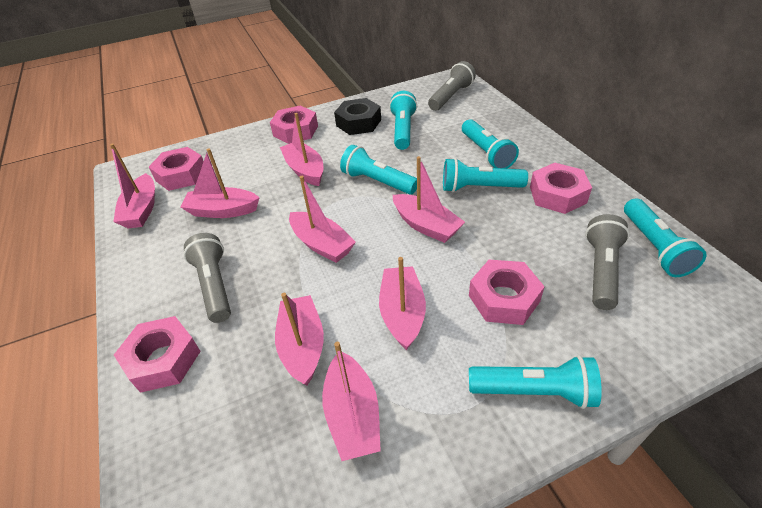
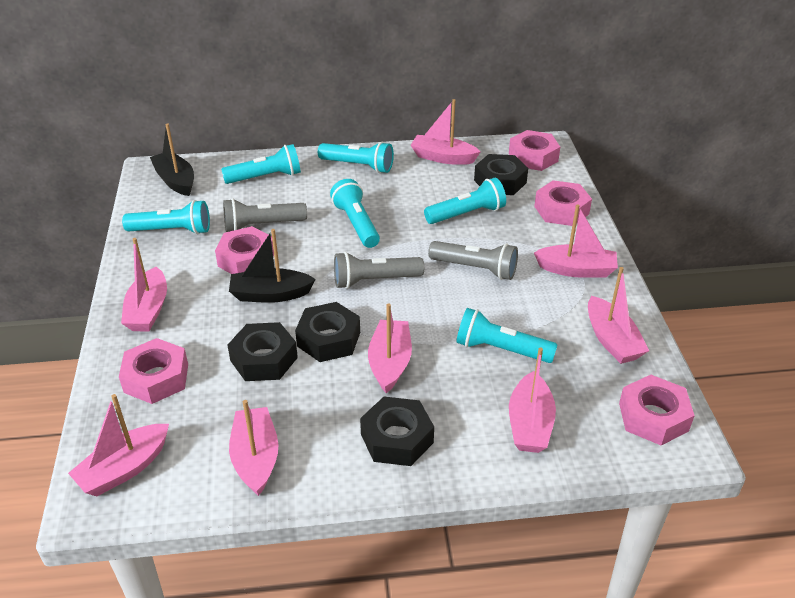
black boat: 0 -> 2
black nut: 1 -> 4

